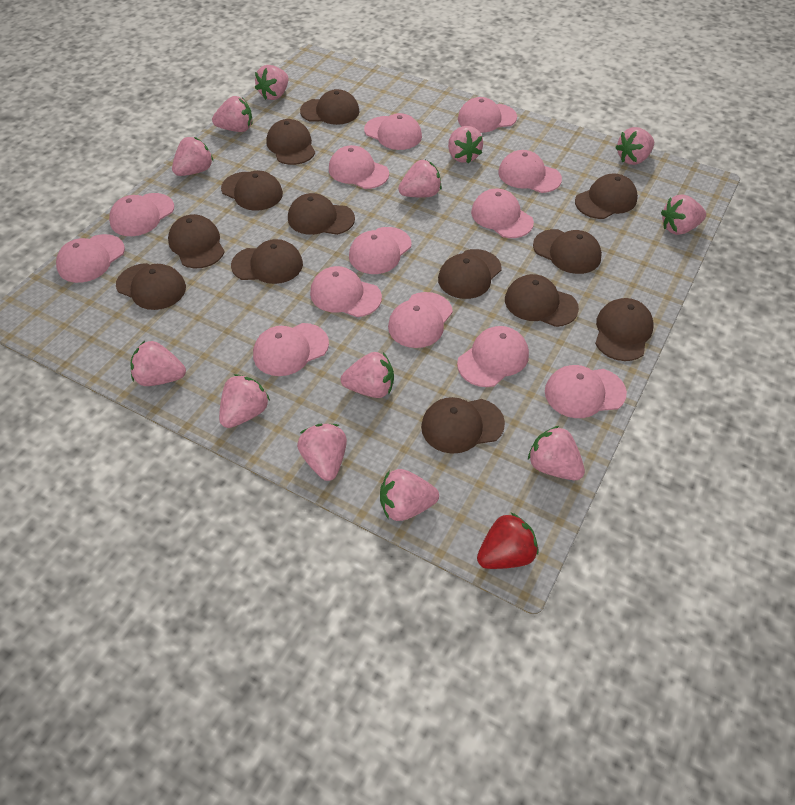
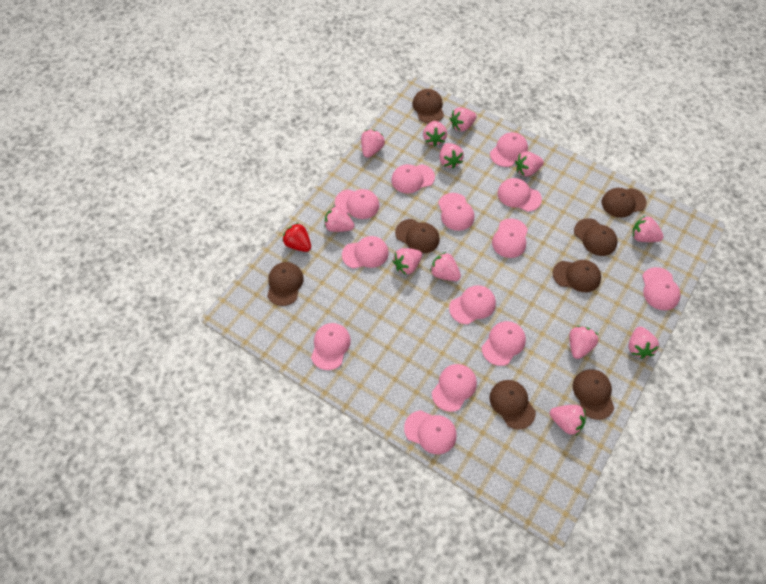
brown cap: 13 -> 8
pink strawberry: 13 -> 12

